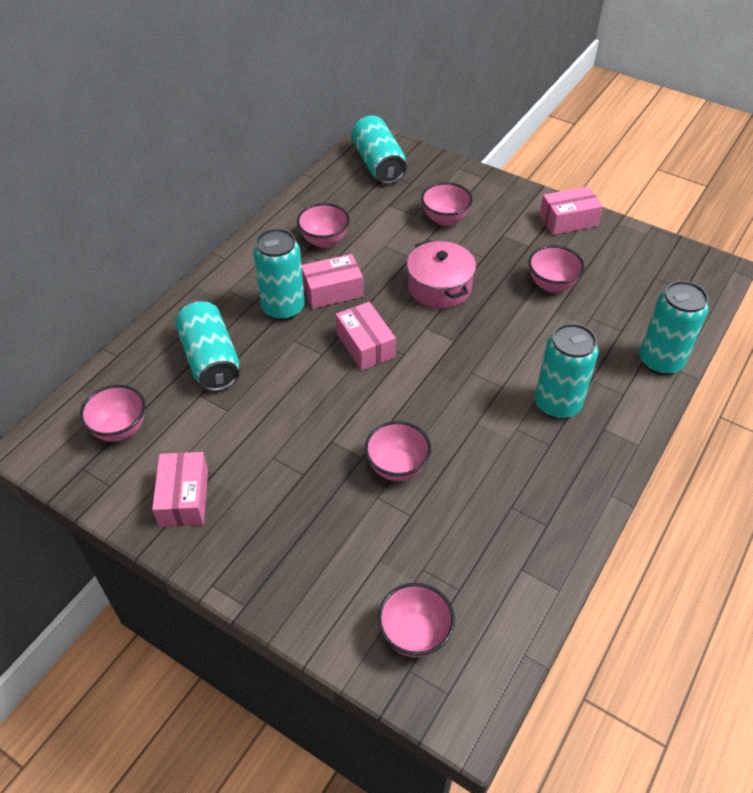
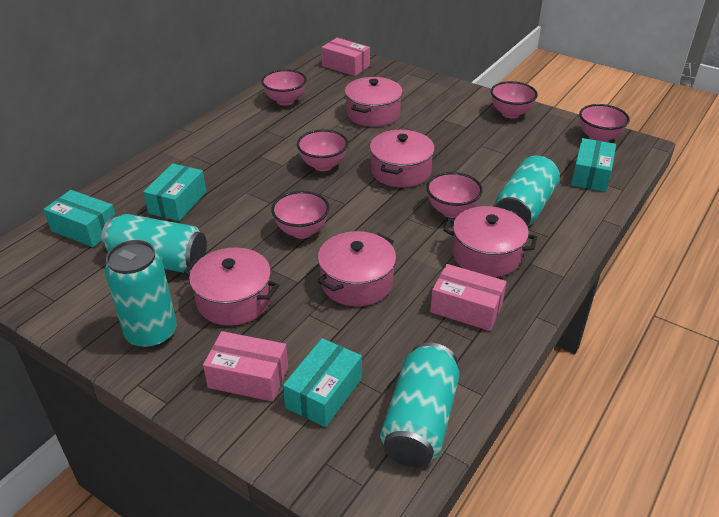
pink box: 4 -> 3
pink pot: 1 -> 5
turquoise box: 0 -> 4
turquoise can: 5 -> 4

